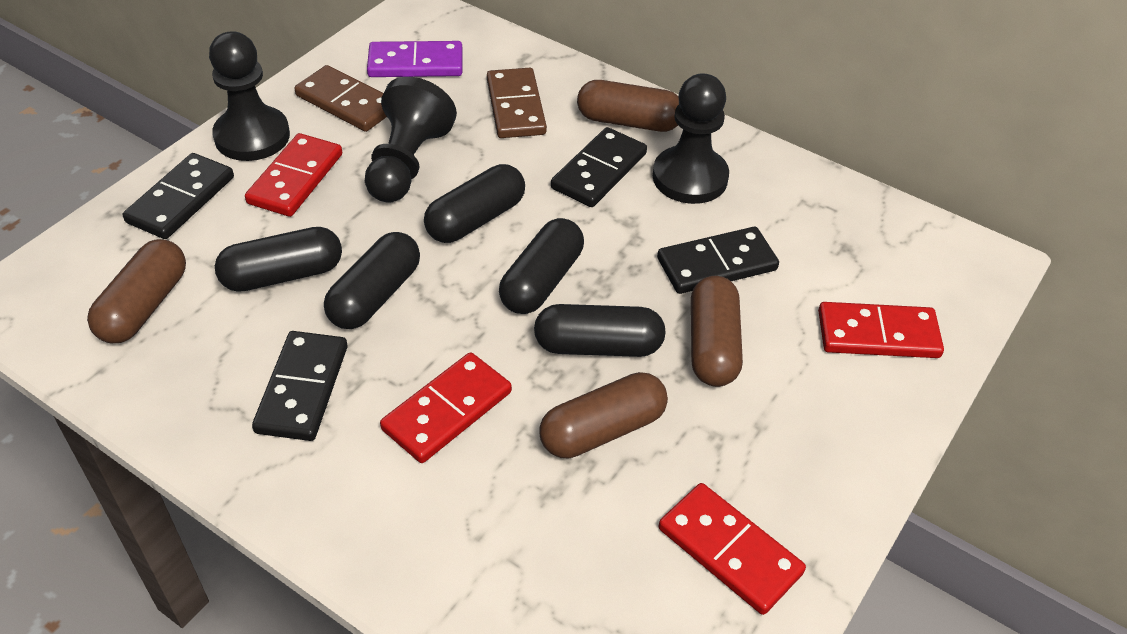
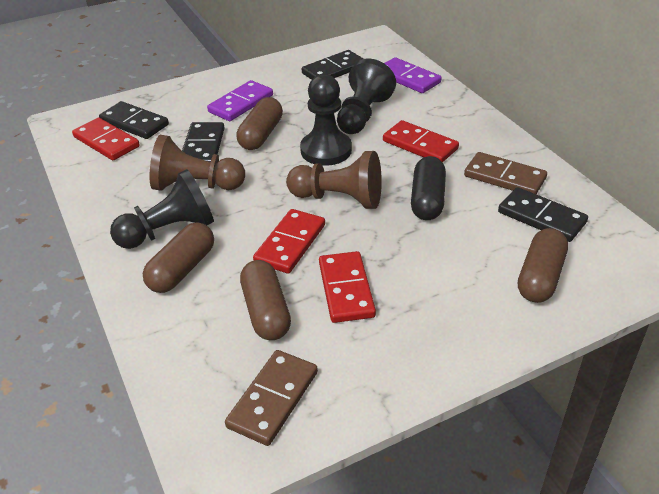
black capsule: 5 -> 1
brown pawn: 0 -> 2
purple domino: 1 -> 2

